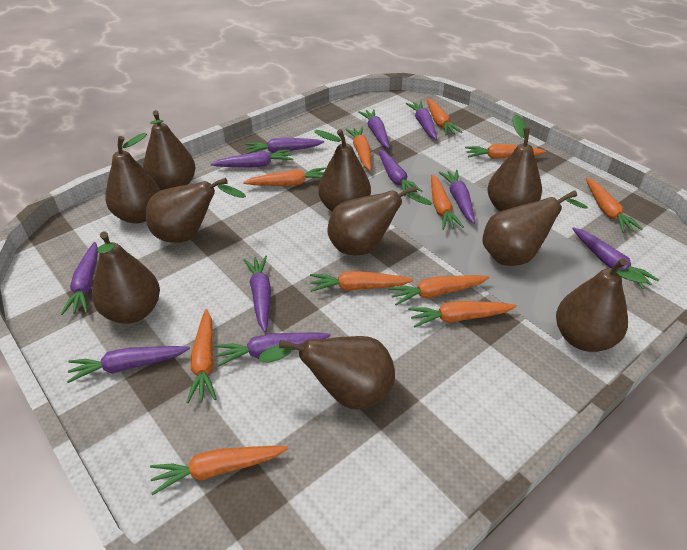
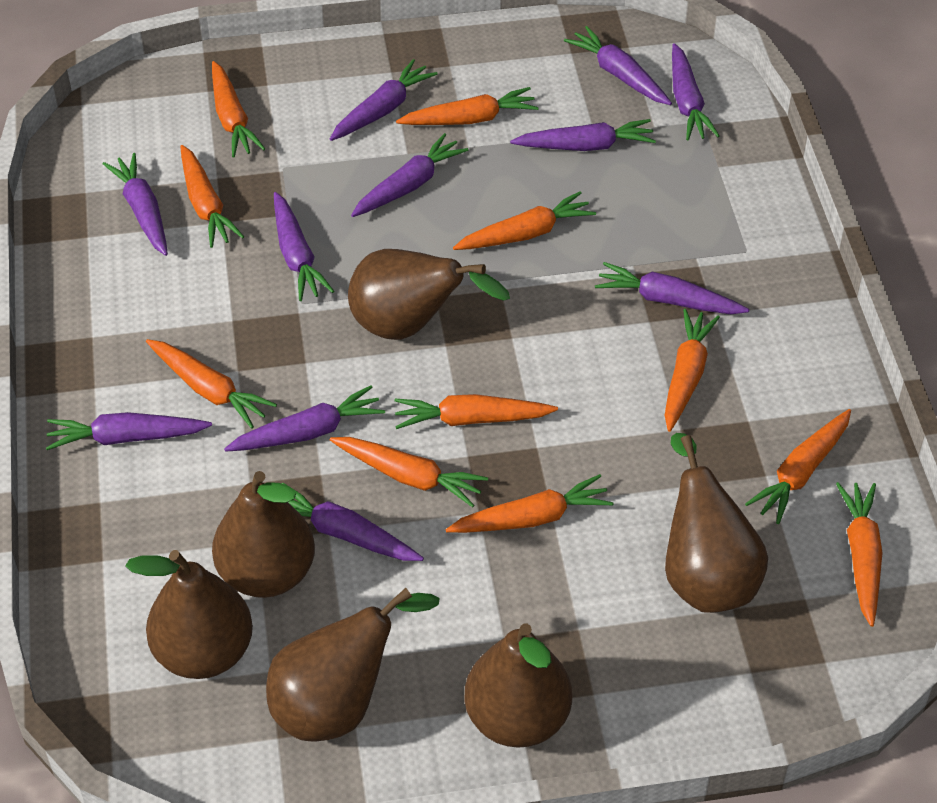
brown pear: 10 -> 6

